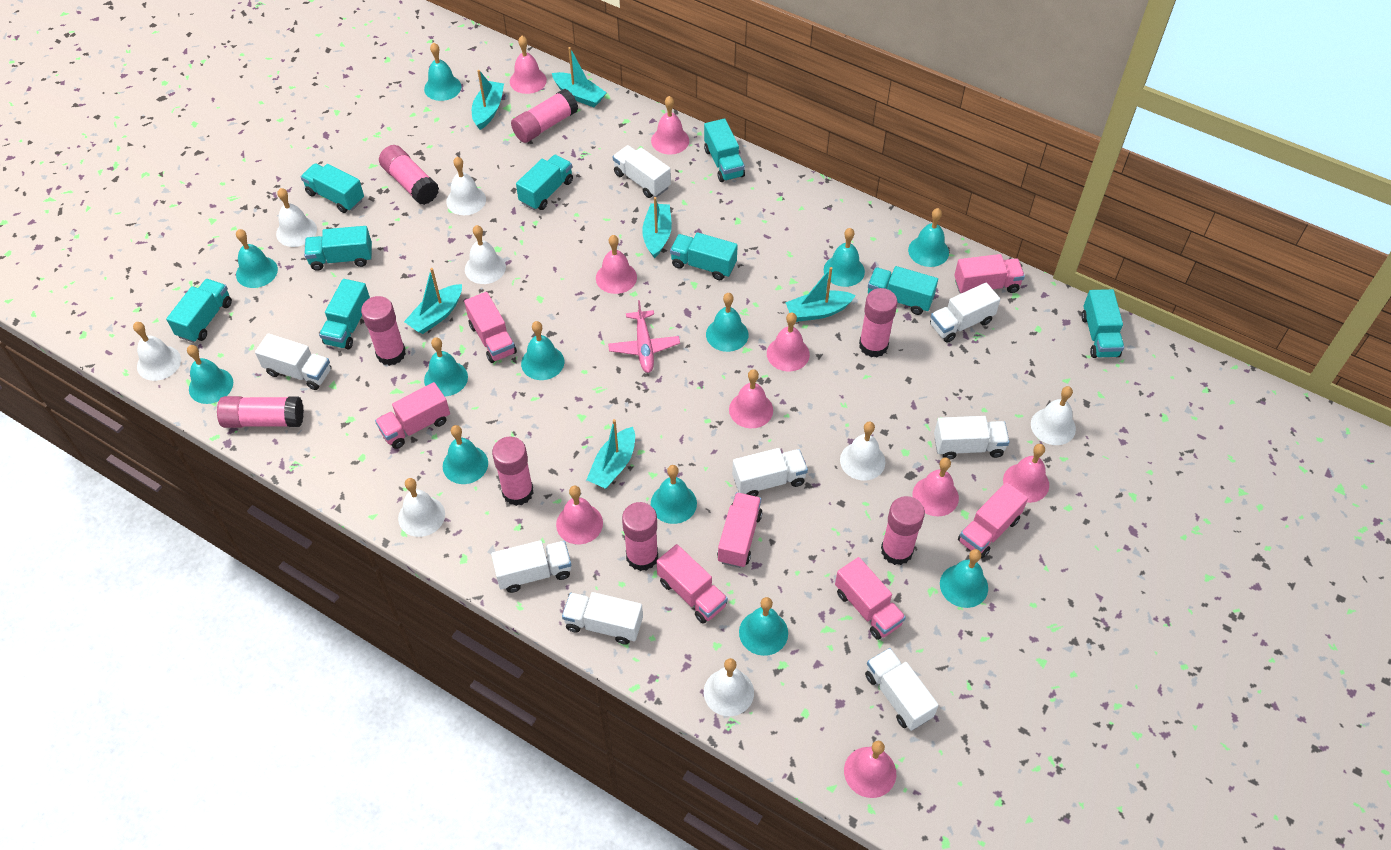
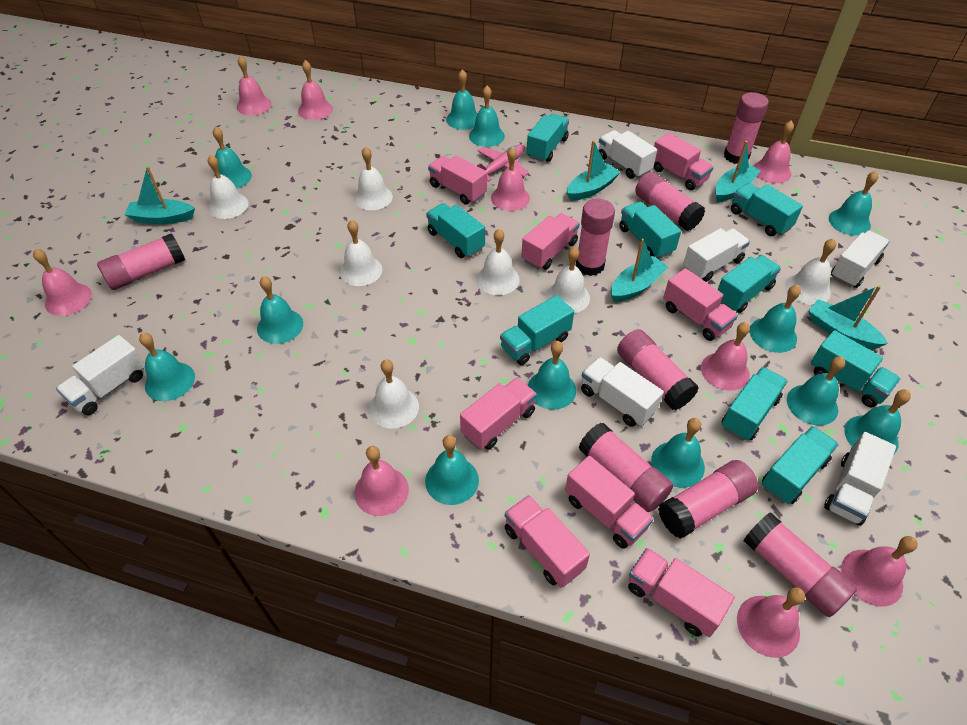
pink truck: 7 -> 8
turquoise boat: 6 -> 5
white bell: 8 -> 7
white truck: 8 -> 6

